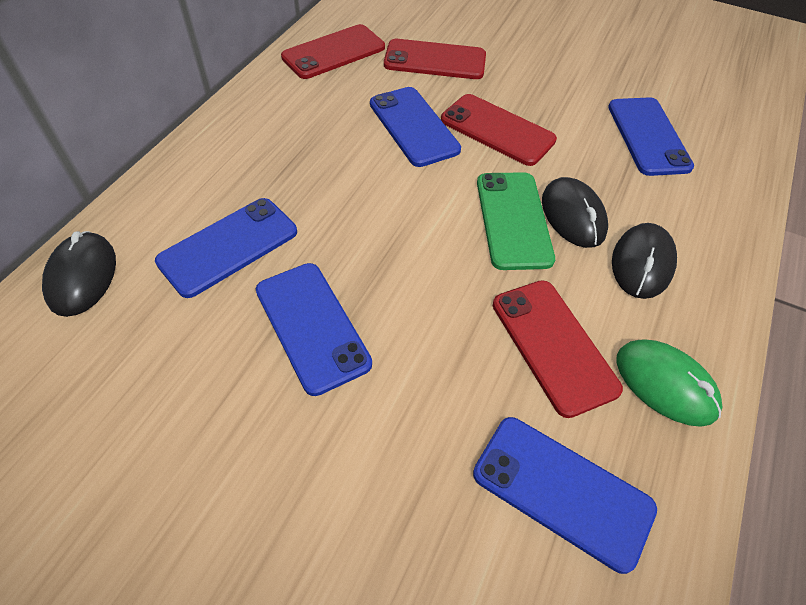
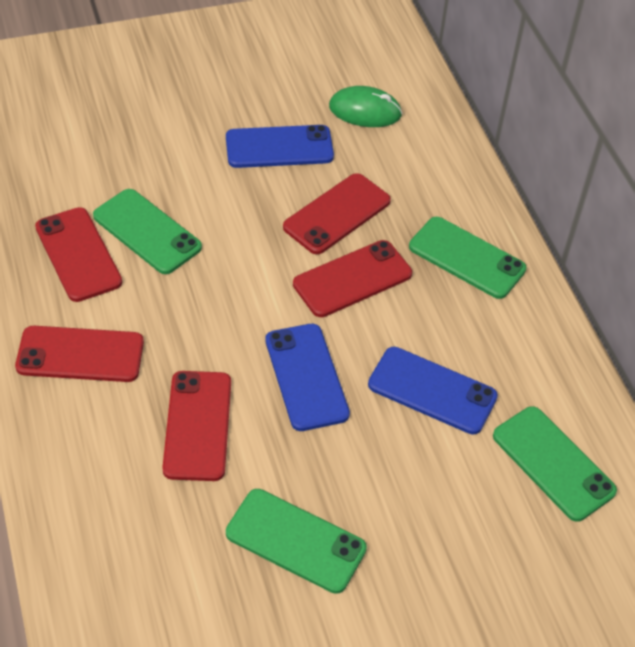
black mouse: 3 -> 0
blue phone: 5 -> 3
green phone: 1 -> 4
red phone: 4 -> 5

